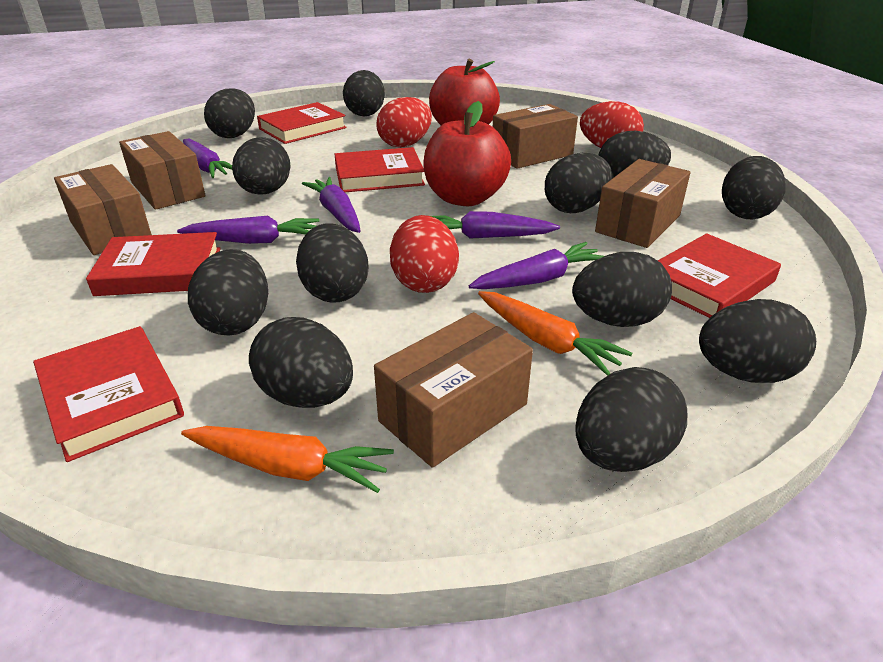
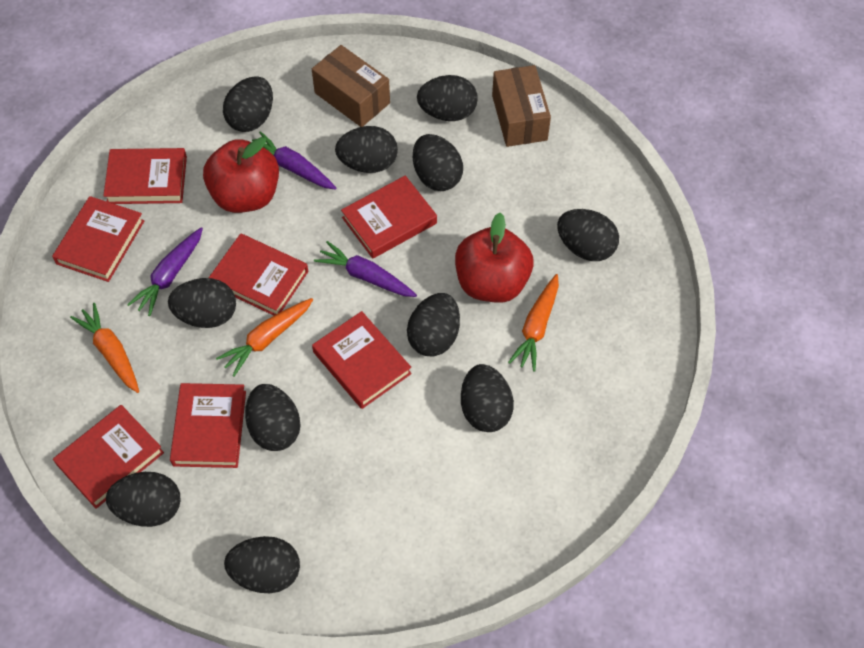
black egg: 12 -> 11
brown box: 5 -> 2
orange carrot: 2 -> 3
purple carrot: 5 -> 3
red book: 5 -> 7
red egg: 3 -> 0

